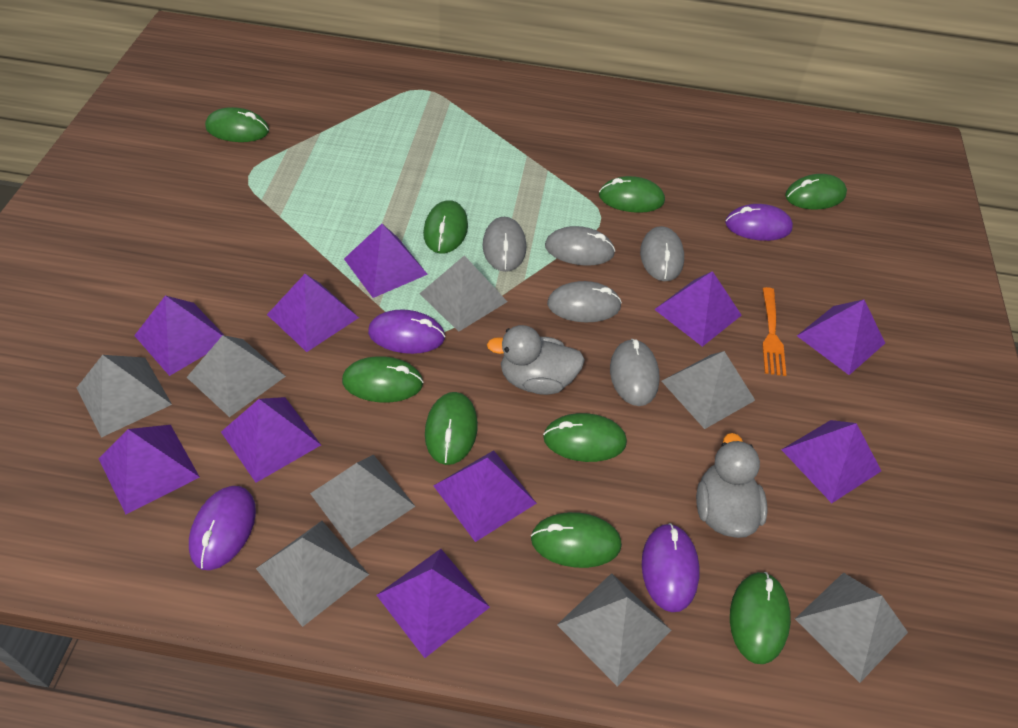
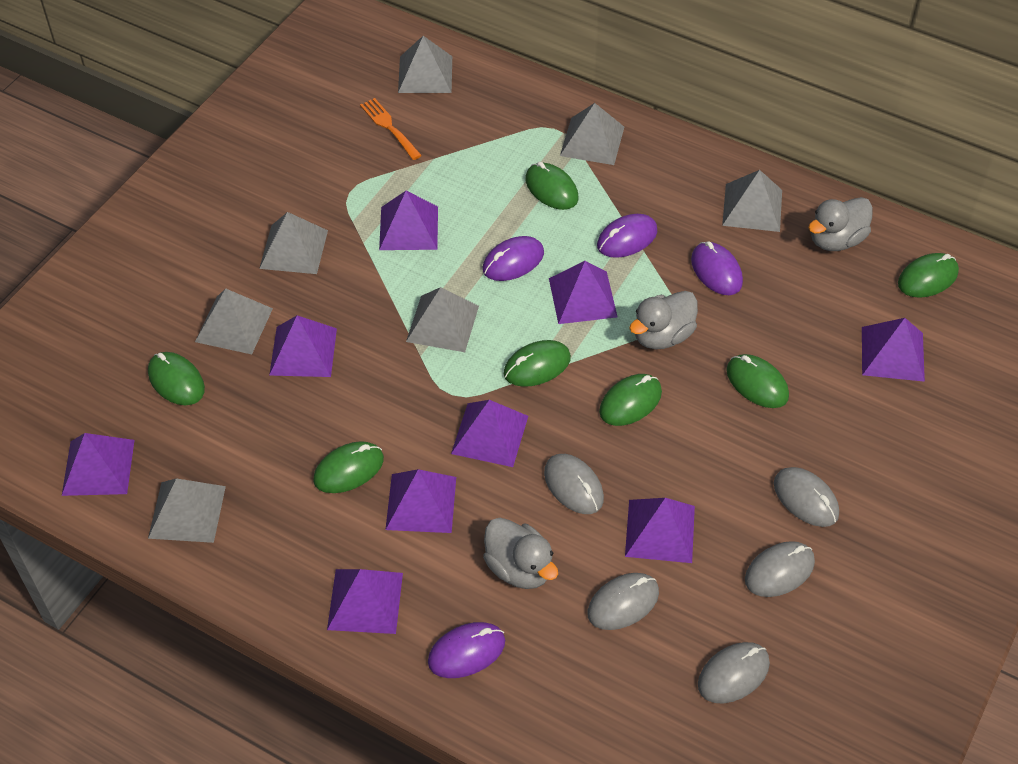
green mouse: 9 -> 7
grey duck: 2 -> 3
grey pyramid: 8 -> 7
purple pyramid: 10 -> 9

